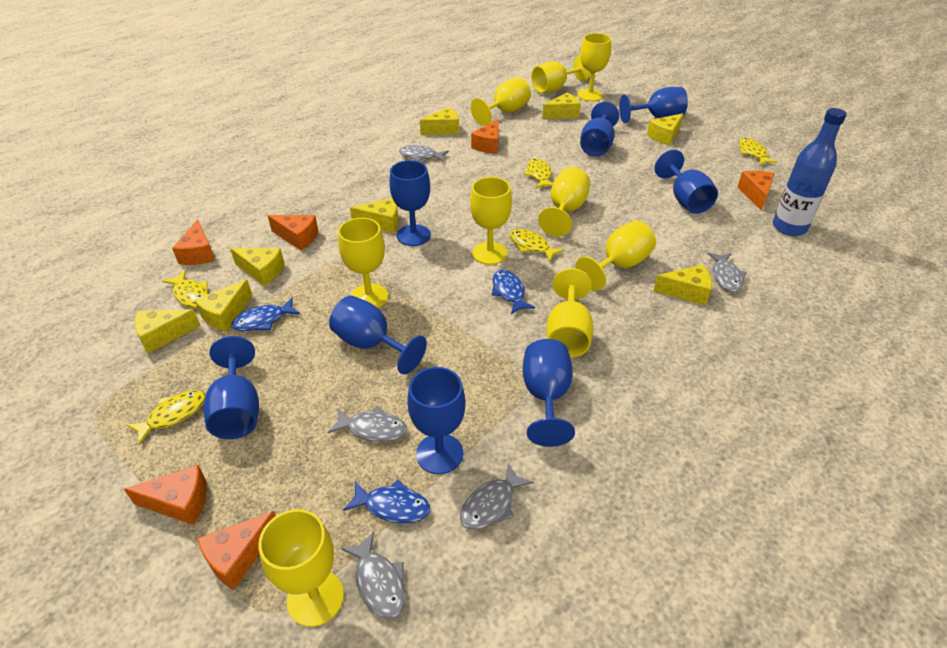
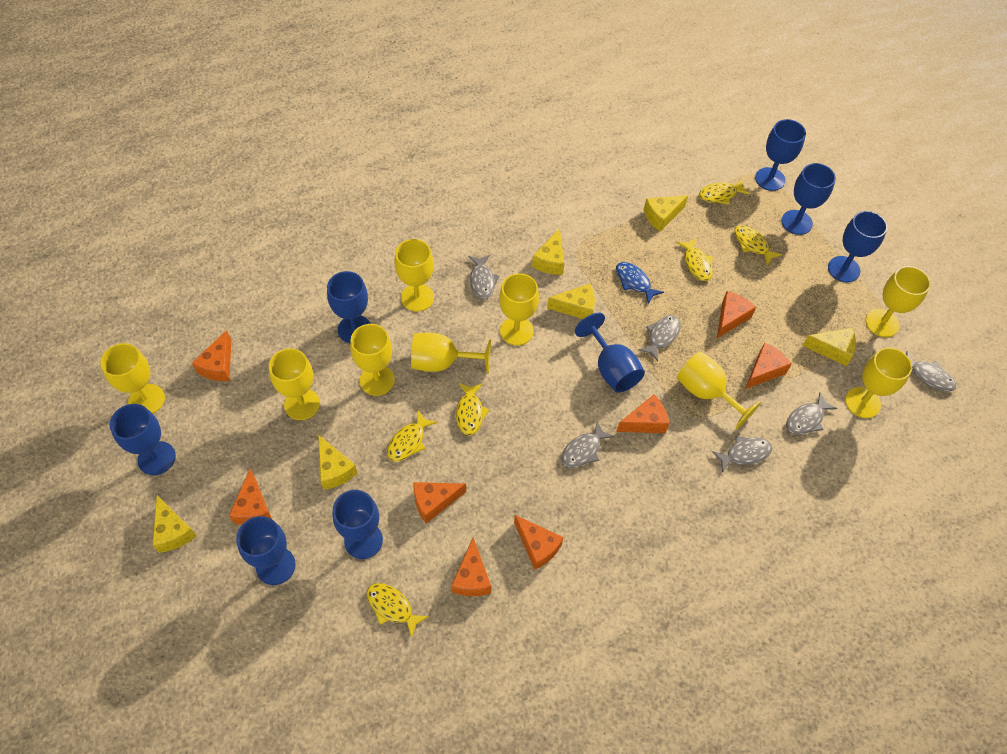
blue bottle: 1 -> 0
blue fish: 3 -> 1
grey fish: 5 -> 6
orange cheese: 6 -> 8
yellow cheese: 8 -> 6
yellow fish: 5 -> 6

